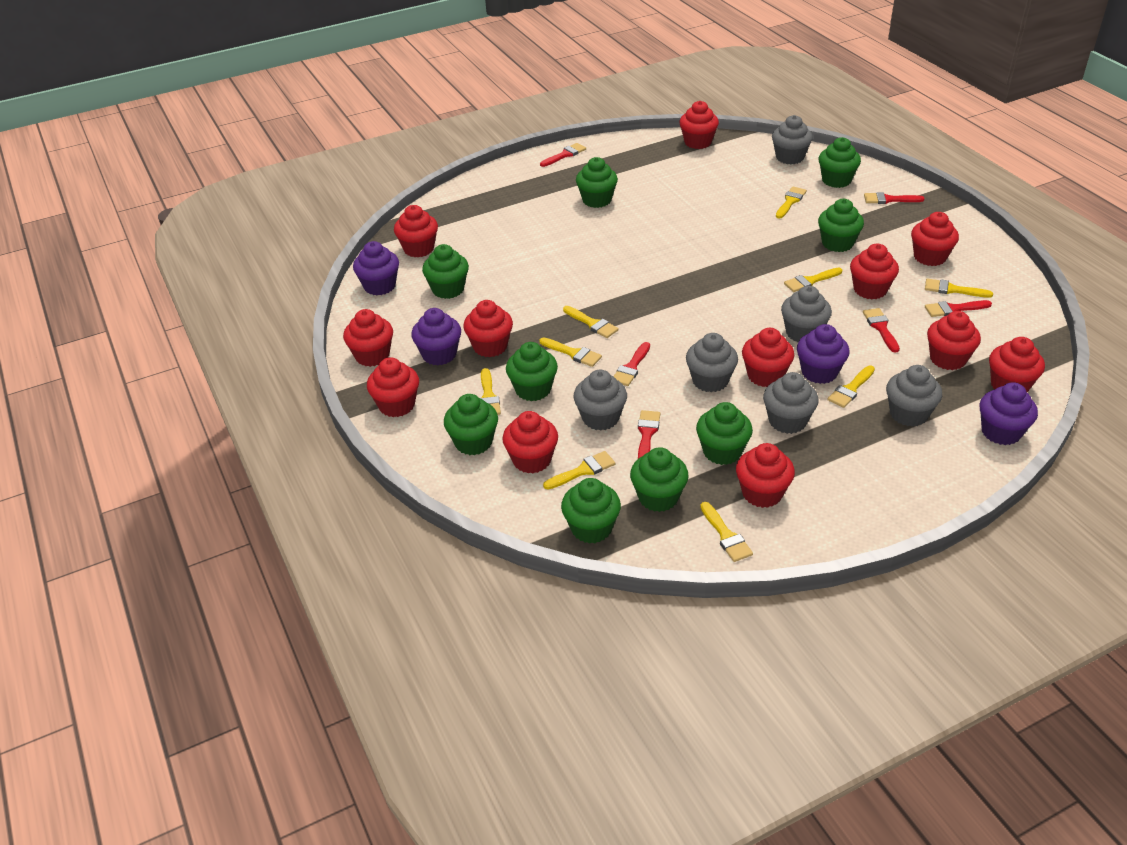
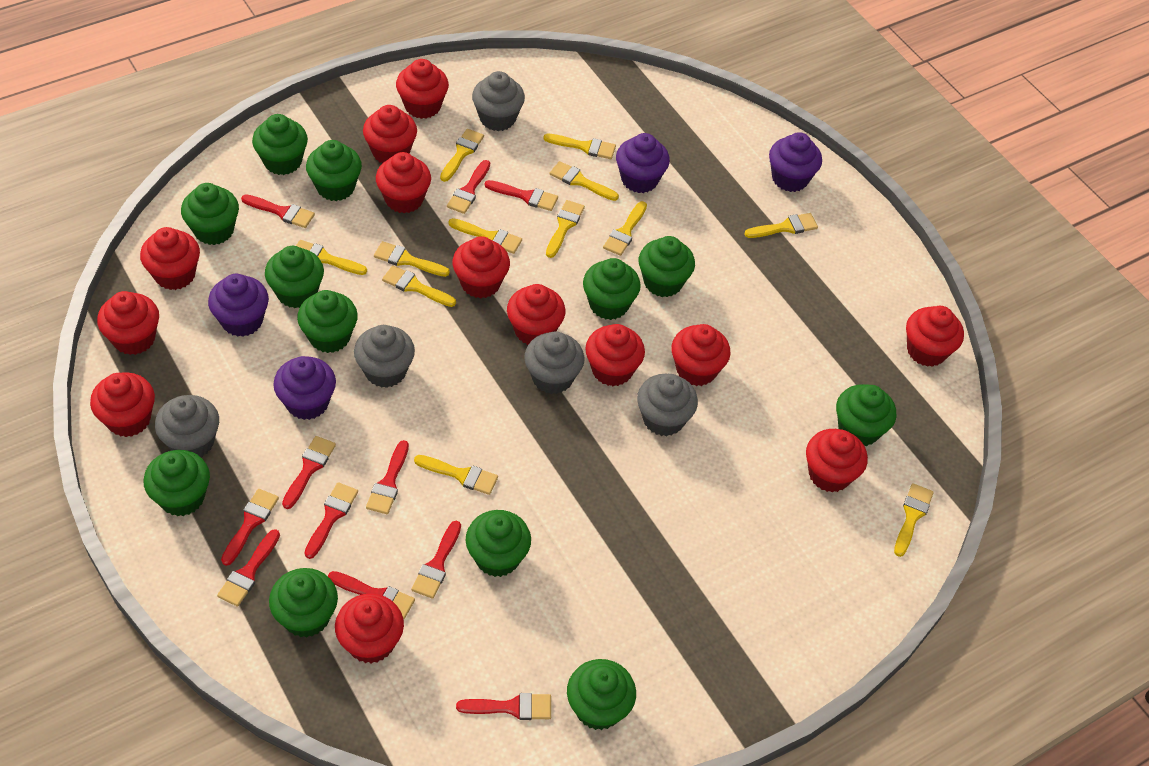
green cupcake: 9 -> 12
grey cupcake: 6 -> 5
red brush: 6 -> 11
red cupcake: 12 -> 13
yellow brush: 9 -> 12

